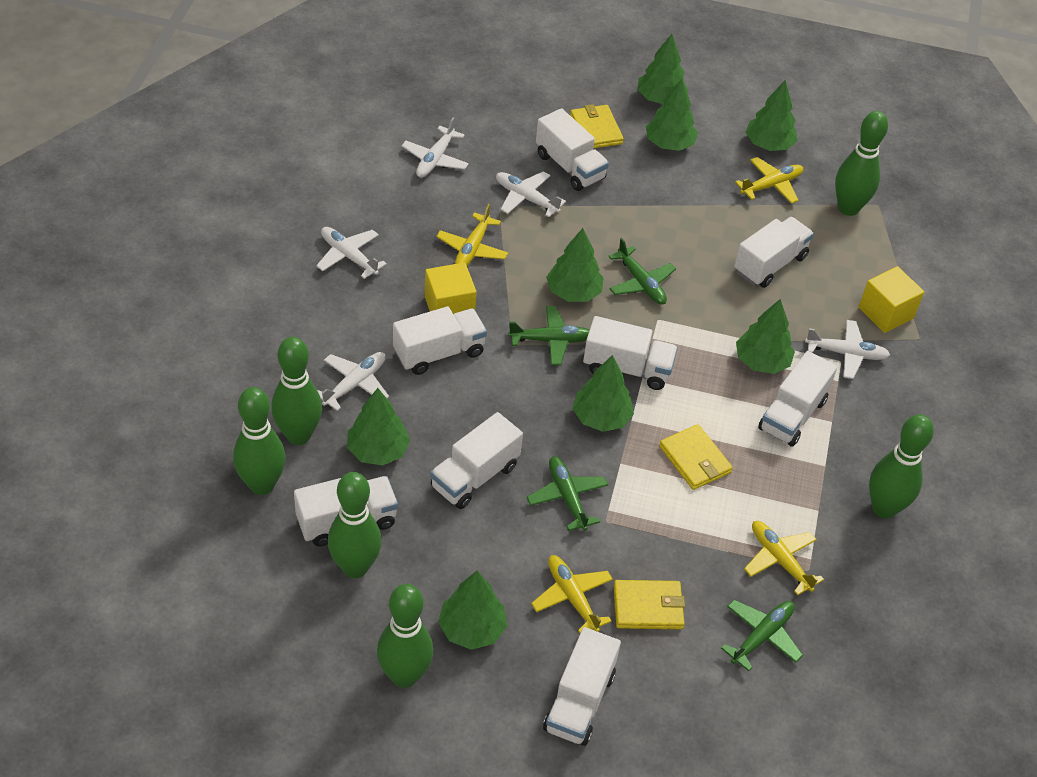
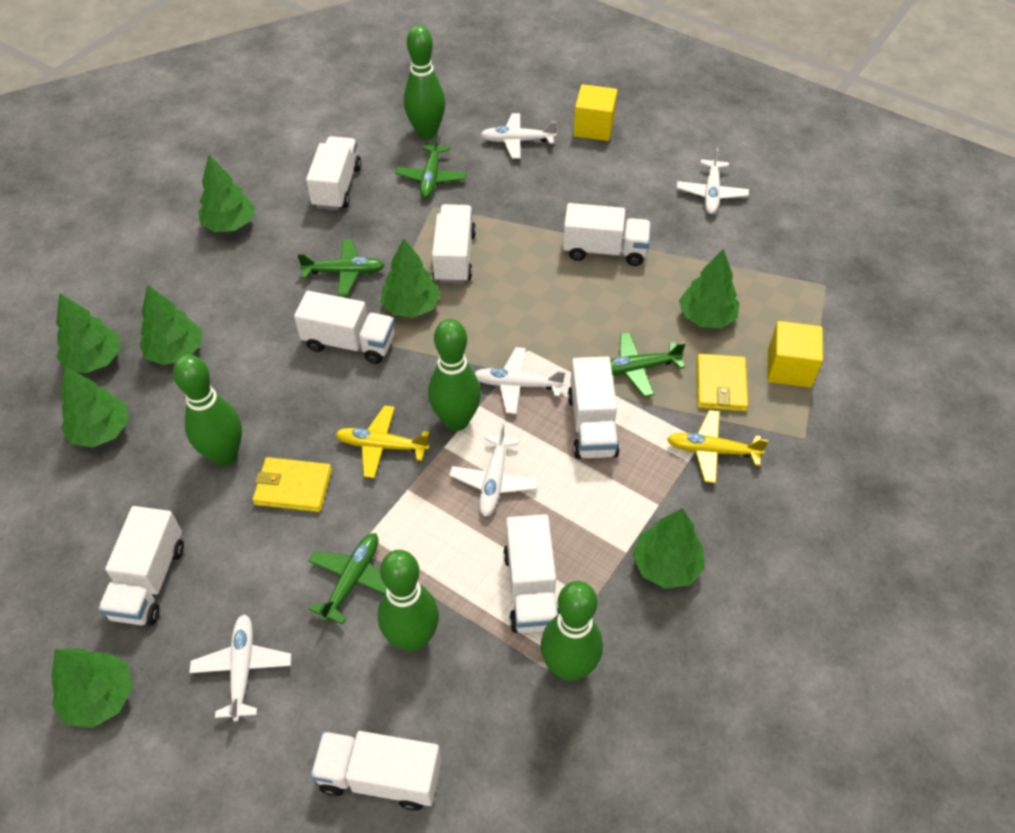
green bowling pin: 6 -> 5
yellow plane: 4 -> 2
yellow wallet: 3 -> 2

